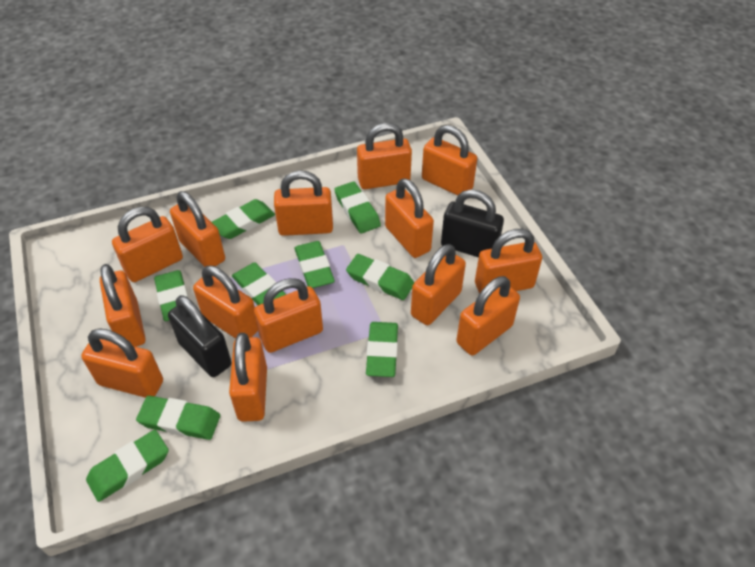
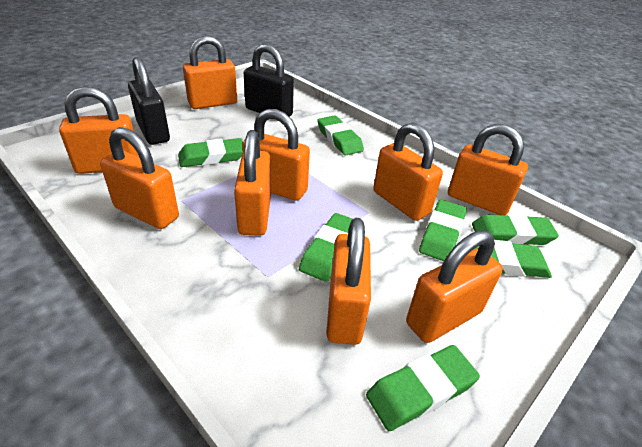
green eraser: 9 -> 7
orange padlock: 14 -> 9

